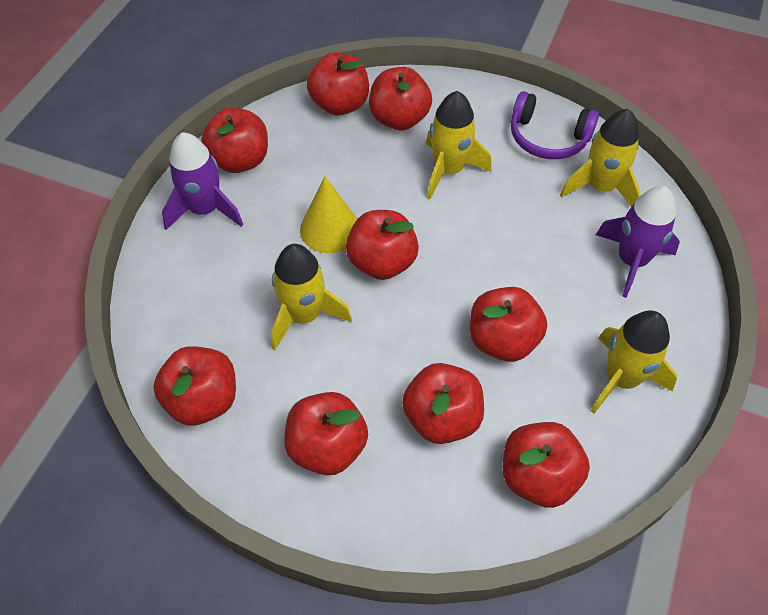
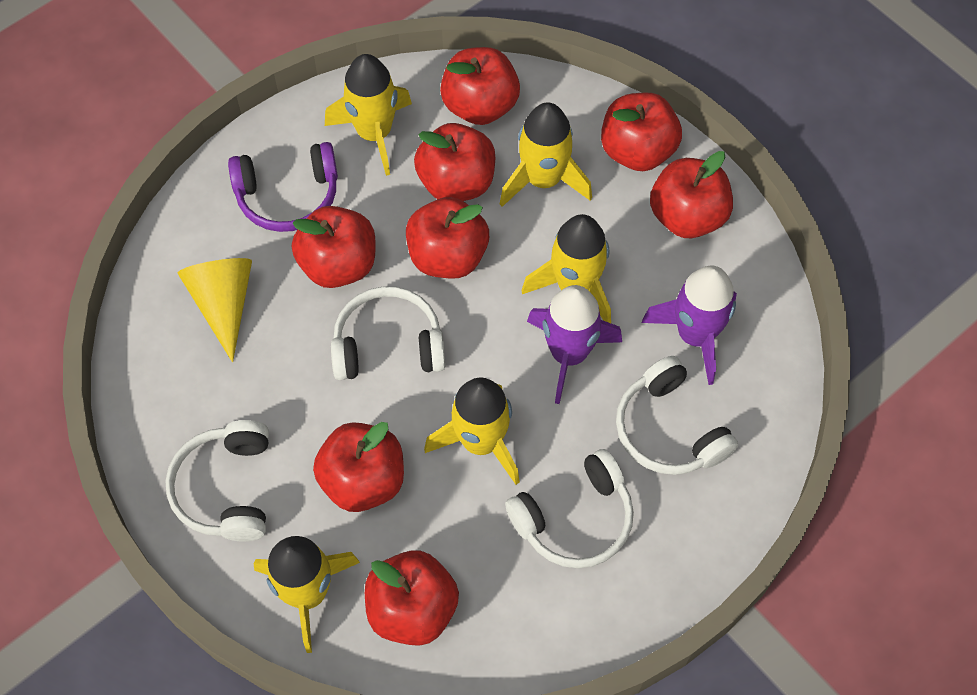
red apple: 9 -> 8
white headphones: 0 -> 4
yellow rocket: 4 -> 5

